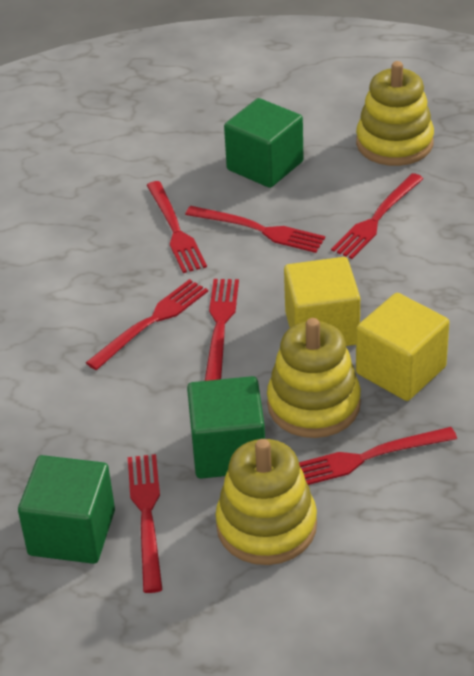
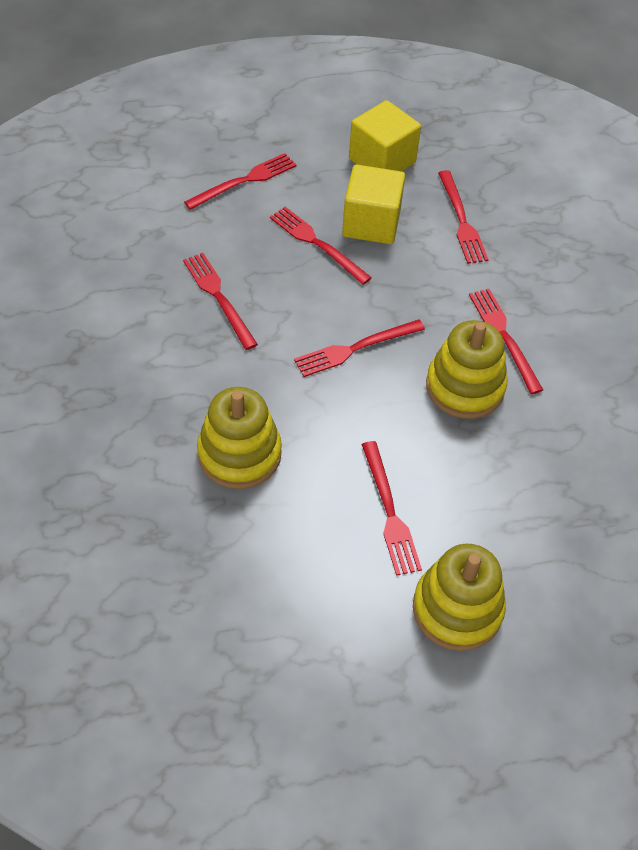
green cube: 3 -> 0

